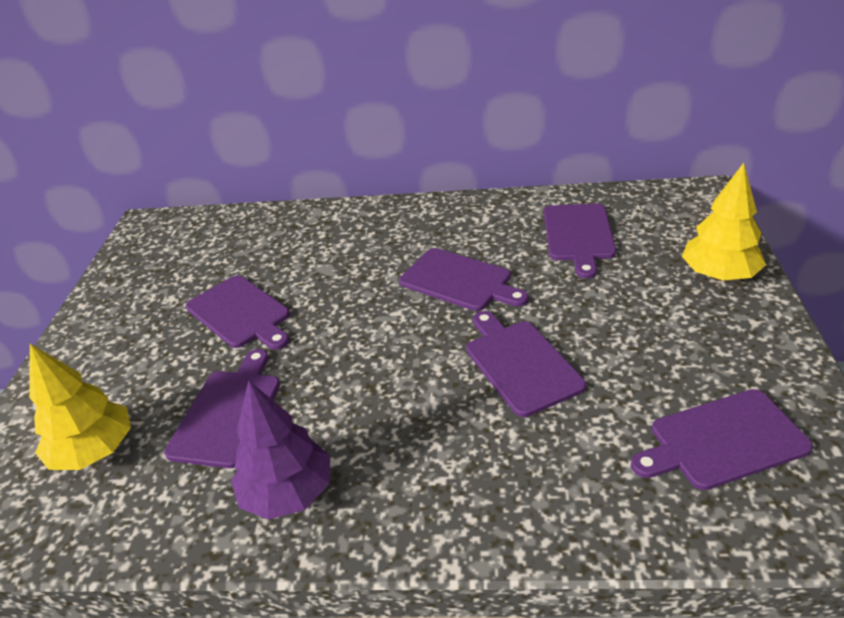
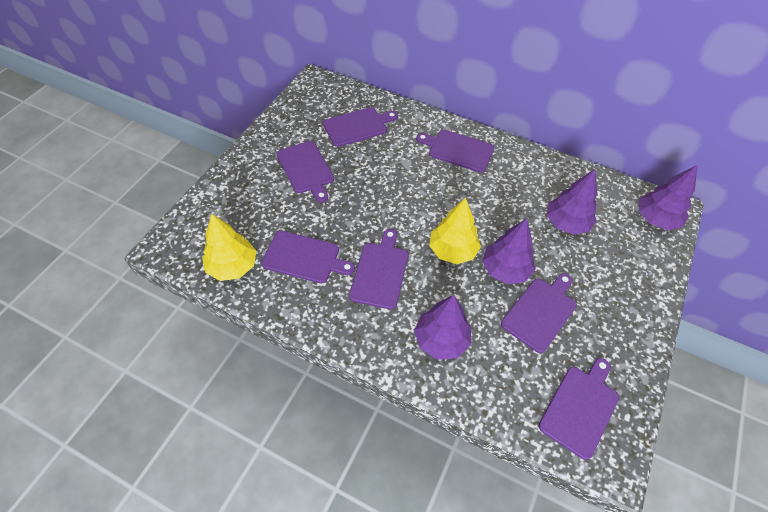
purple cutting board: 6 -> 7
purple tree: 1 -> 4

